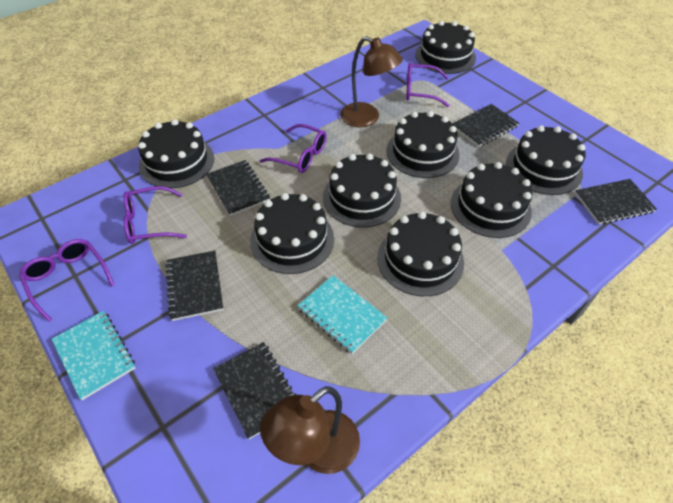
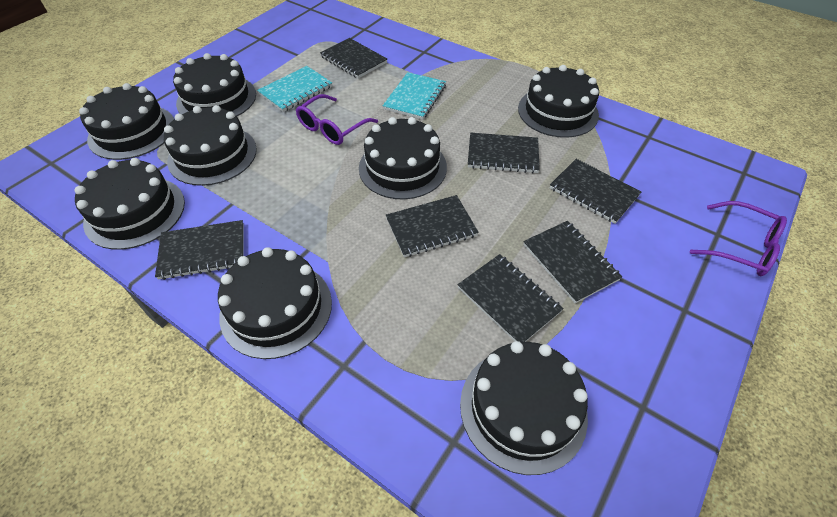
black notebook: 5 -> 7
brown lamp: 2 -> 0
purple glasses: 4 -> 2

